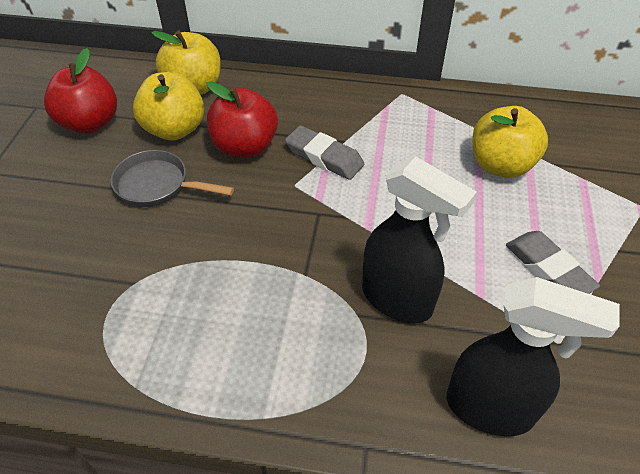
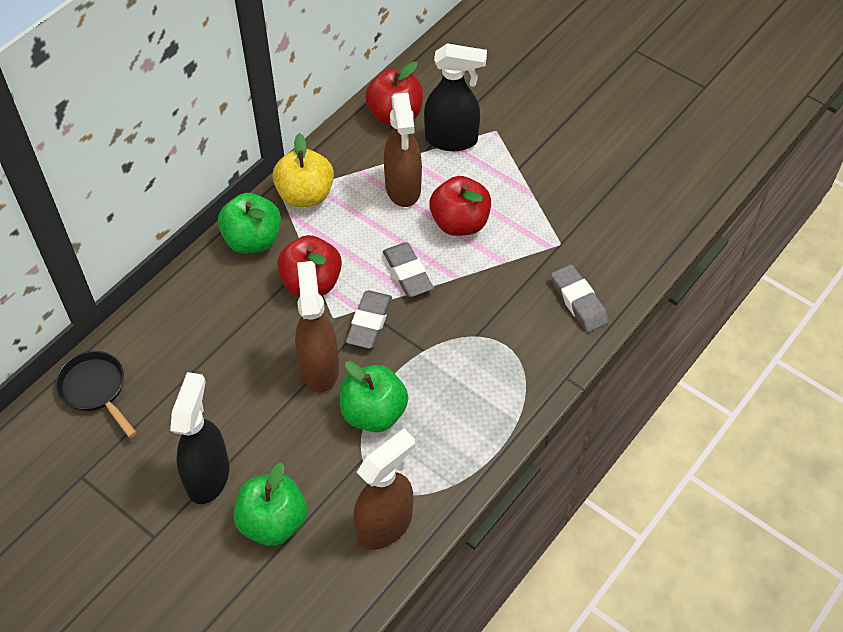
black pan: 0 -> 1
brown spray bottle: 0 -> 3
green apple: 0 -> 3
grey eraser: 2 -> 3
grey pan: 1 -> 0
red apple: 2 -> 3
yellow apple: 3 -> 1

